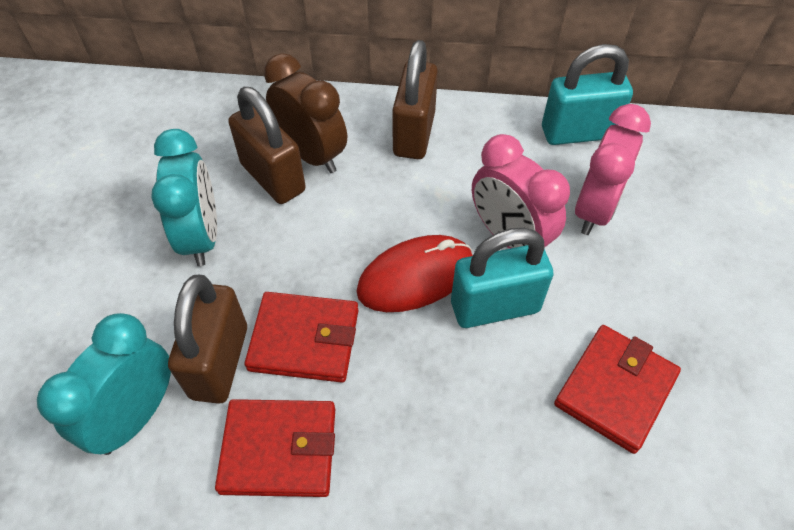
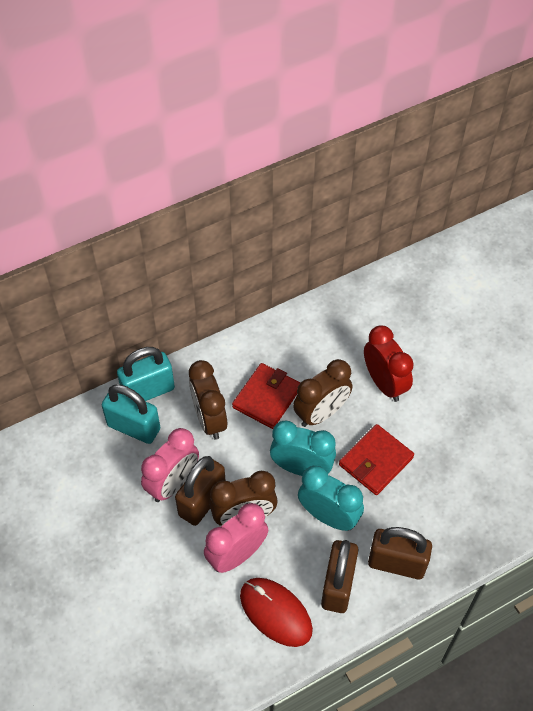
brown clock: 1 -> 3
red clock: 0 -> 1
red wallet: 3 -> 2

